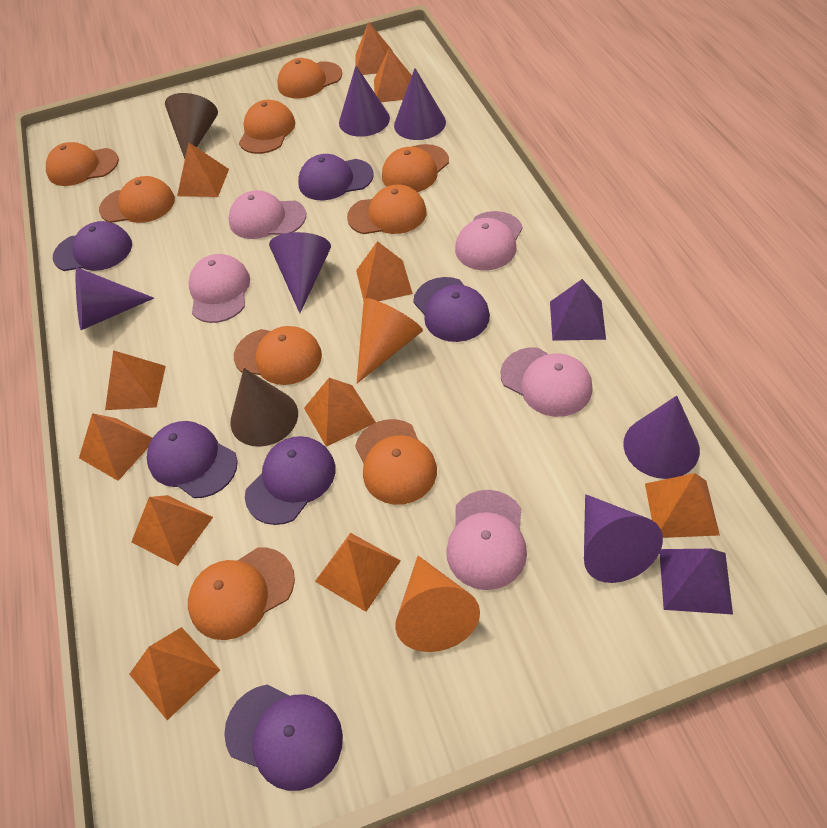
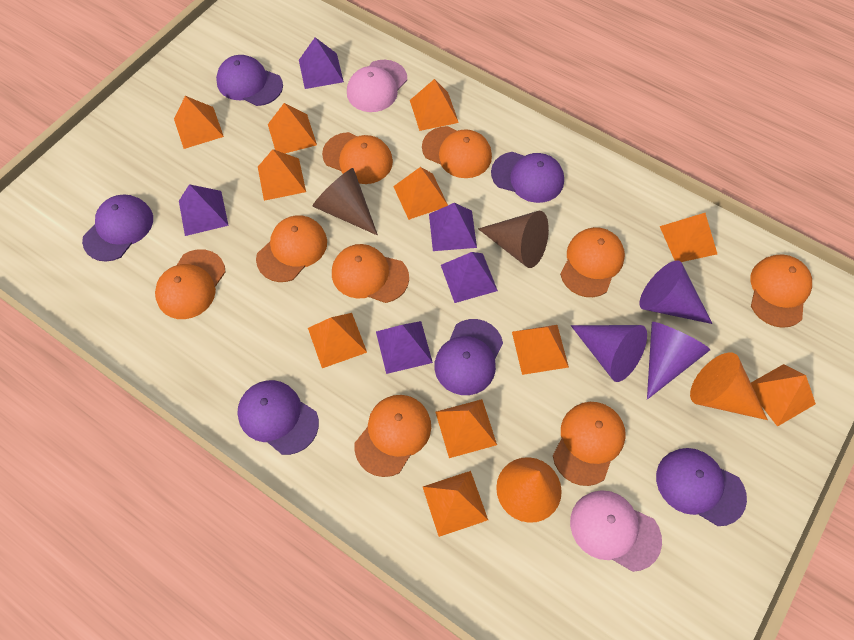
pink cap: 5 -> 2
purple cone: 6 -> 3
purple pyramid: 2 -> 5

